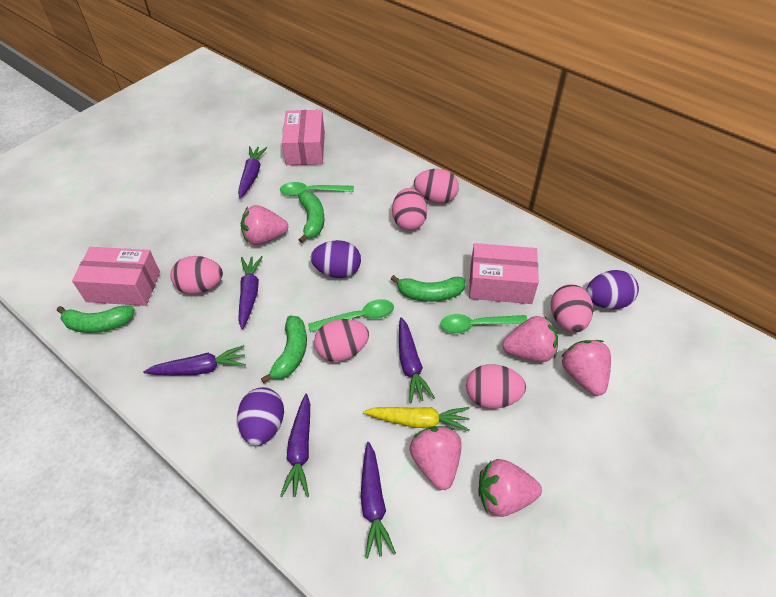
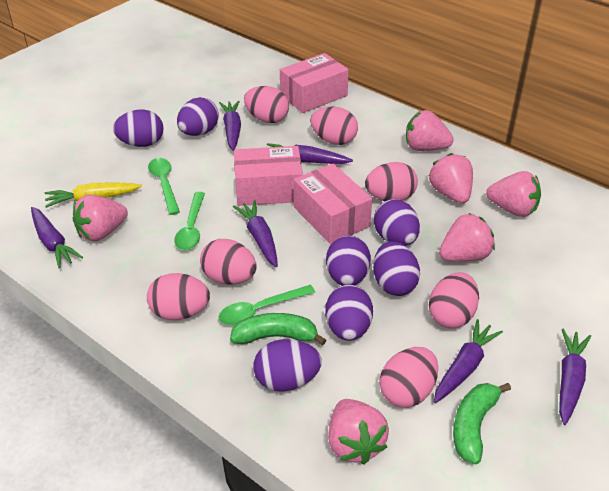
green banana: 4 -> 2
pink egg: 6 -> 7
pink strawberry: 5 -> 6
purple egg: 3 -> 7

